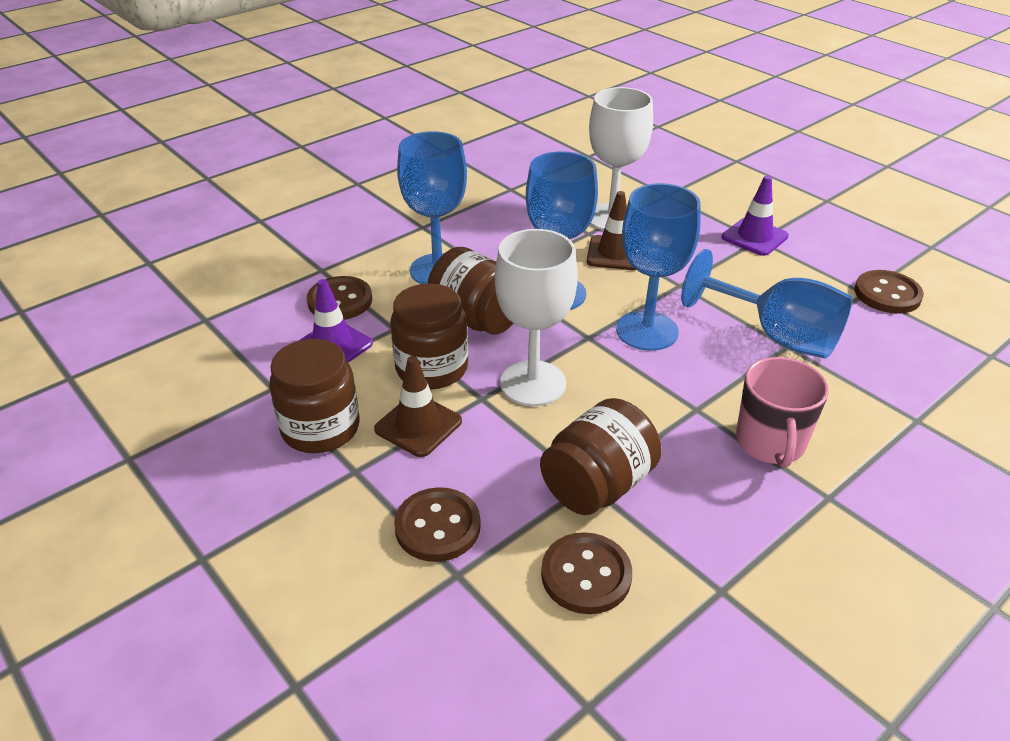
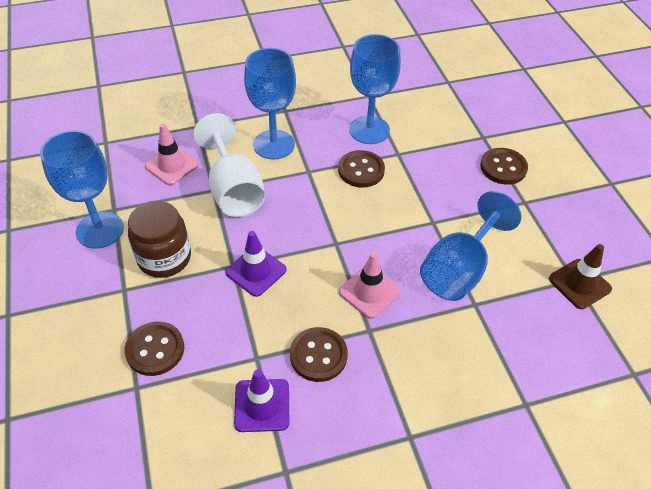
brown jar: 4 -> 1
brown traffic cone: 2 -> 1
pink mug: 1 -> 0
pink traffic cone: 0 -> 2
white goblet: 2 -> 1

